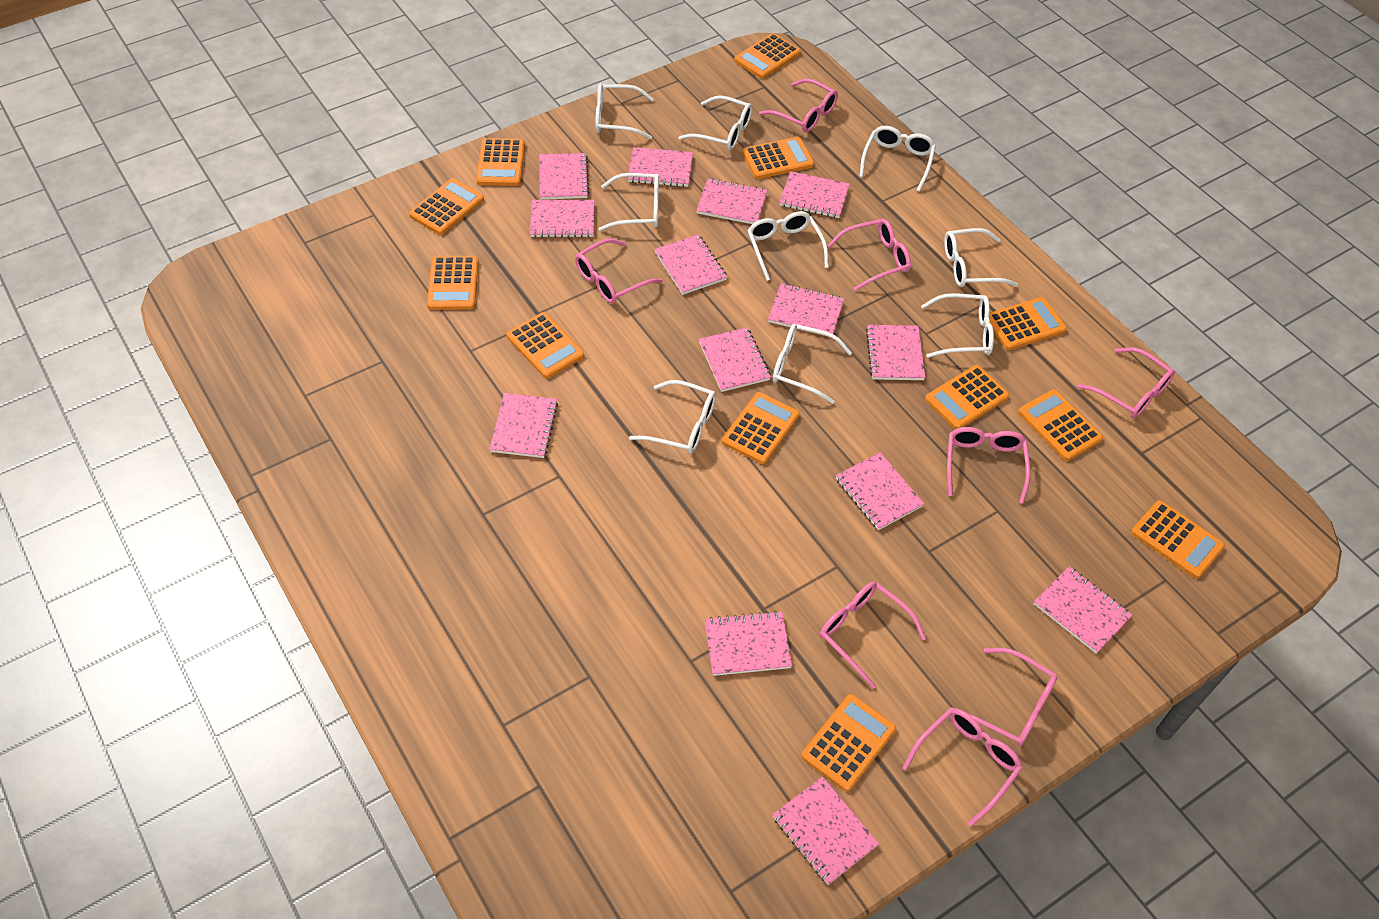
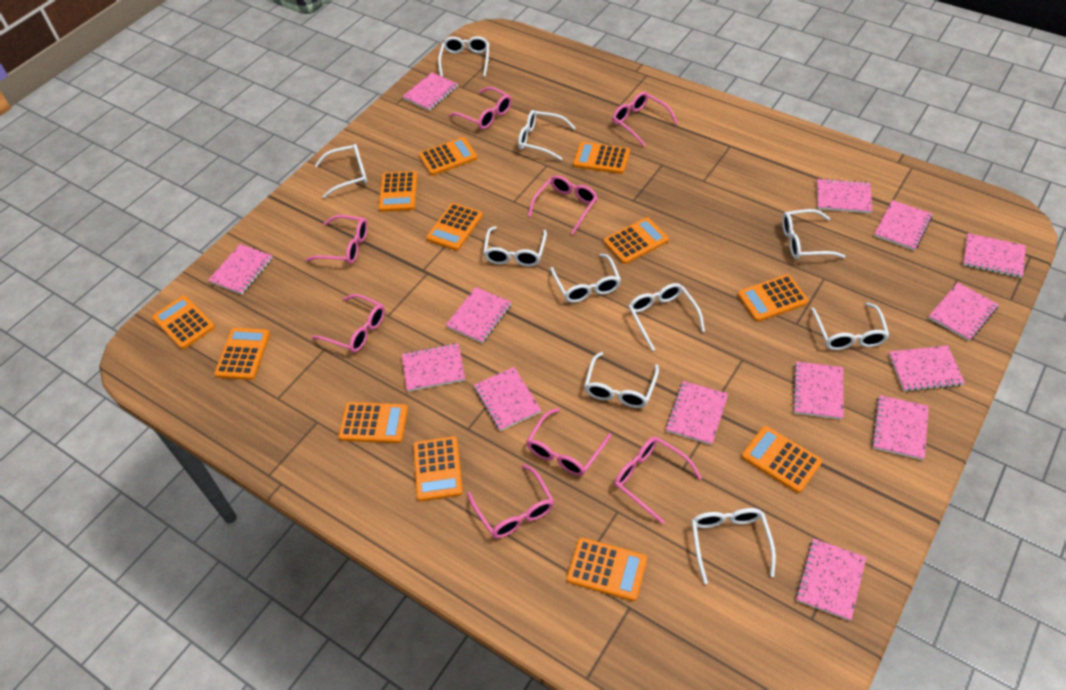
white glasses: 9 -> 10

